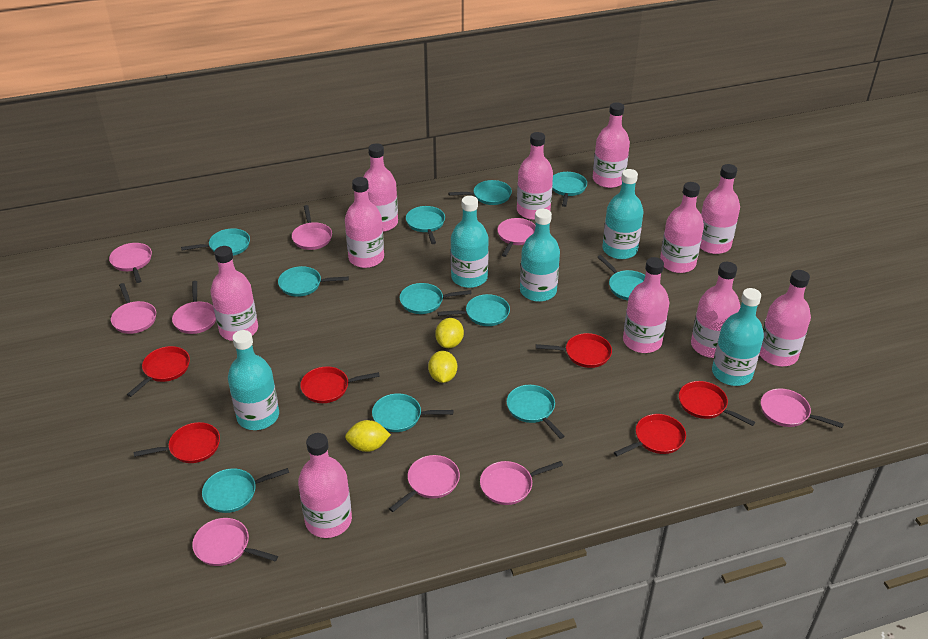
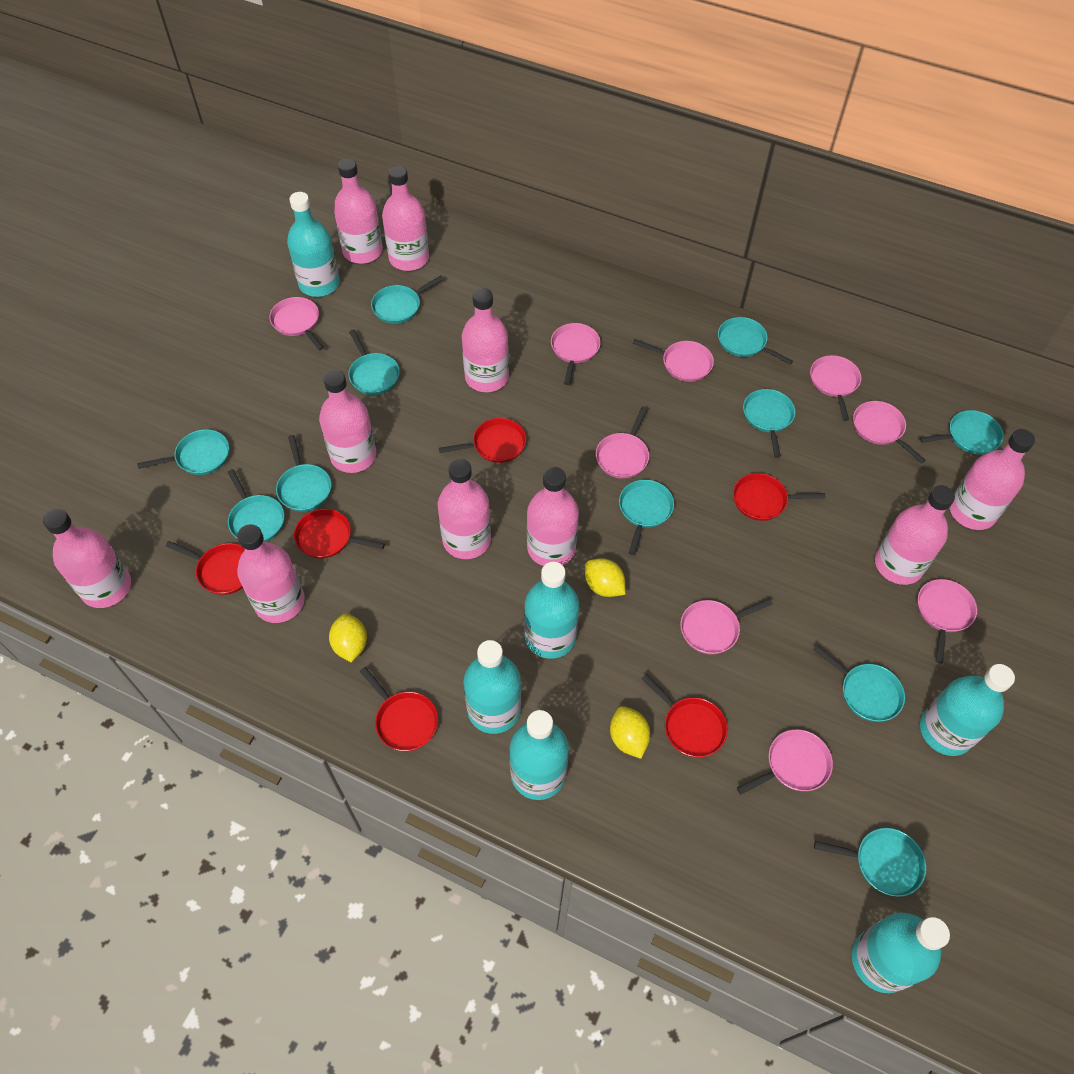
pink bottle: 11 -> 10
turquoise bottle: 5 -> 6

